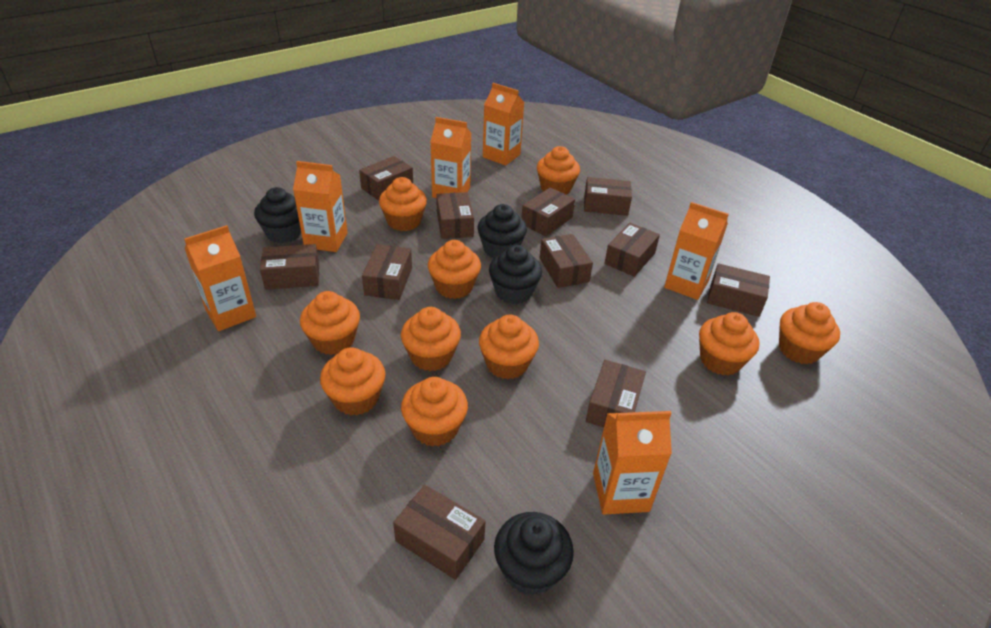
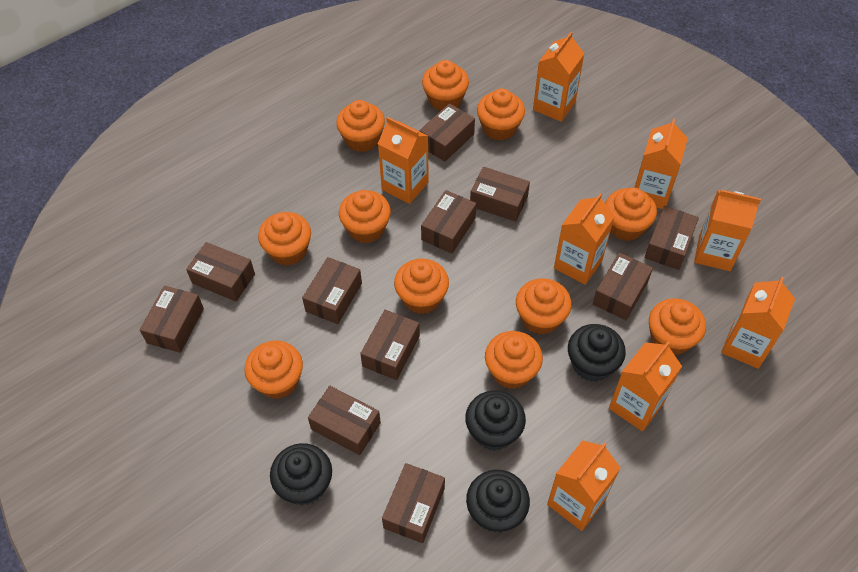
orange carton: 6 -> 8
orange cupcake: 10 -> 11

